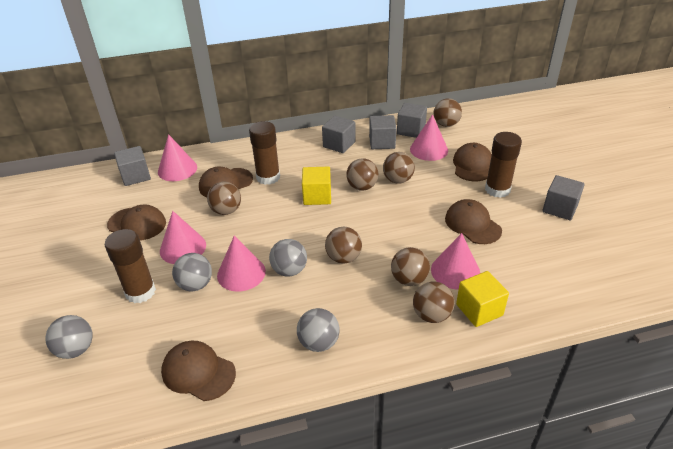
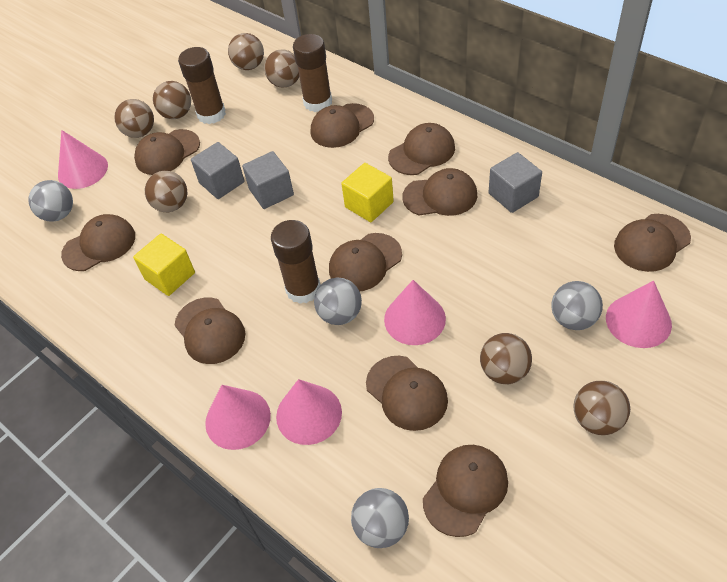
brown cap: 5 -> 10
grey cube: 5 -> 3

